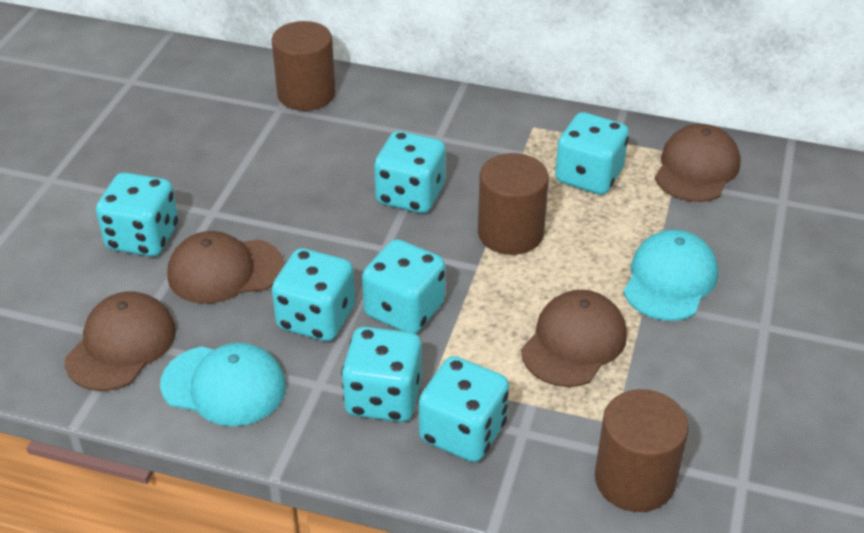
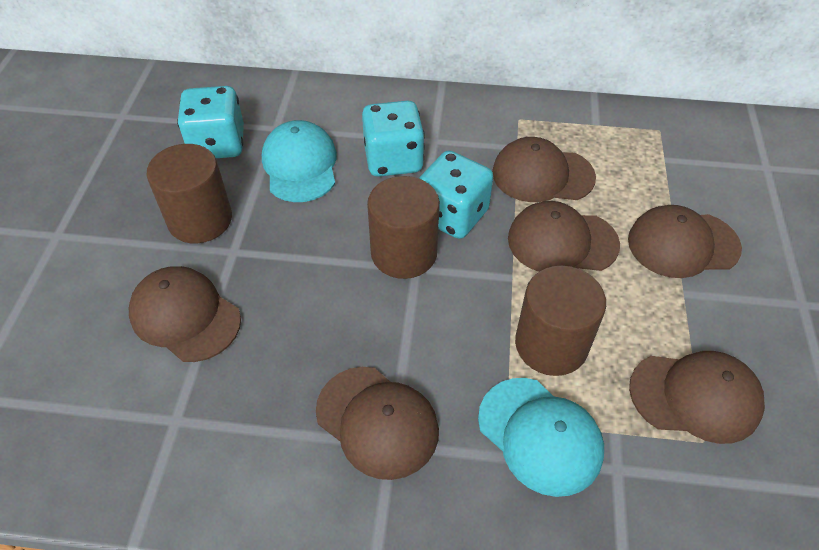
brown cap: 4 -> 6
turquoise dice: 7 -> 3

